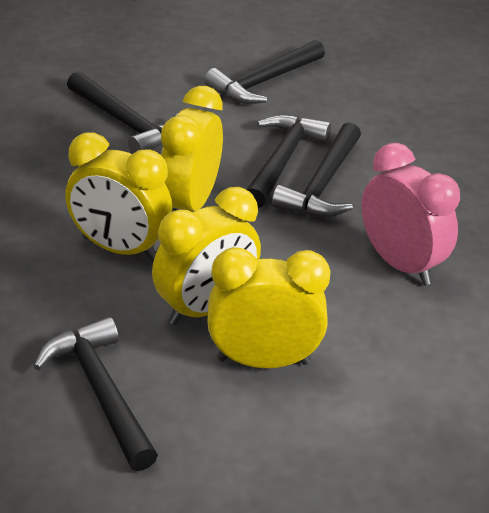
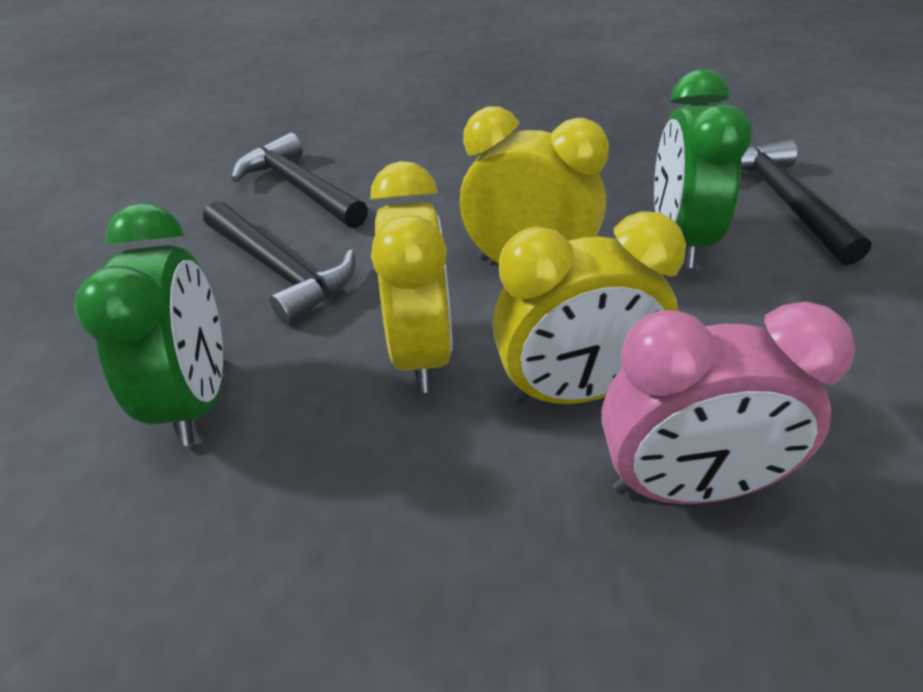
black hammer: 5 -> 3
green clock: 0 -> 2
yellow clock: 4 -> 3

